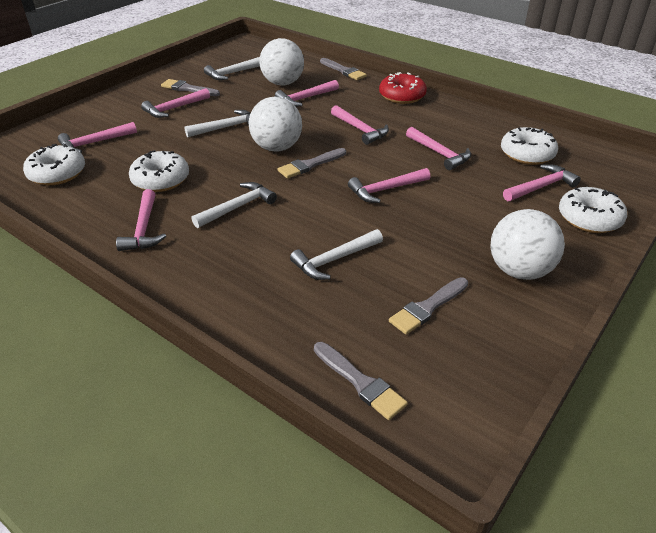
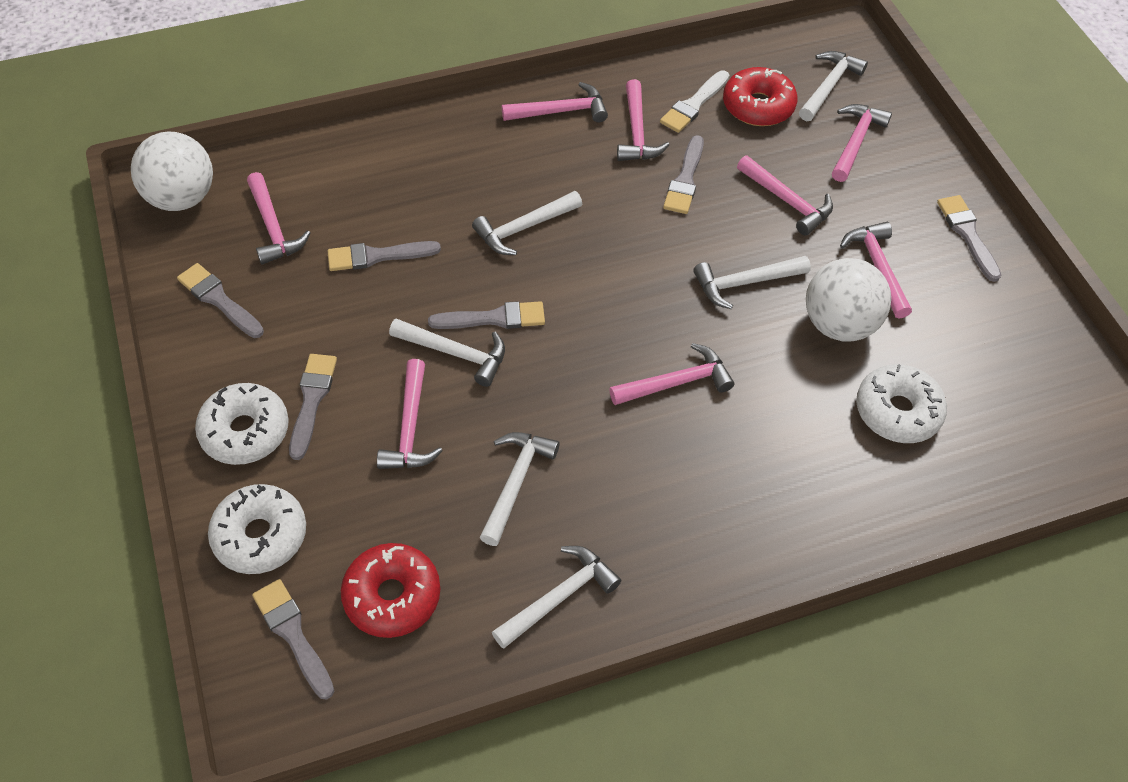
grey brush: 5 -> 7
red donut: 1 -> 2
white ball: 3 -> 2
white brush: 0 -> 1
white donut: 4 -> 3
white hammer: 4 -> 6

